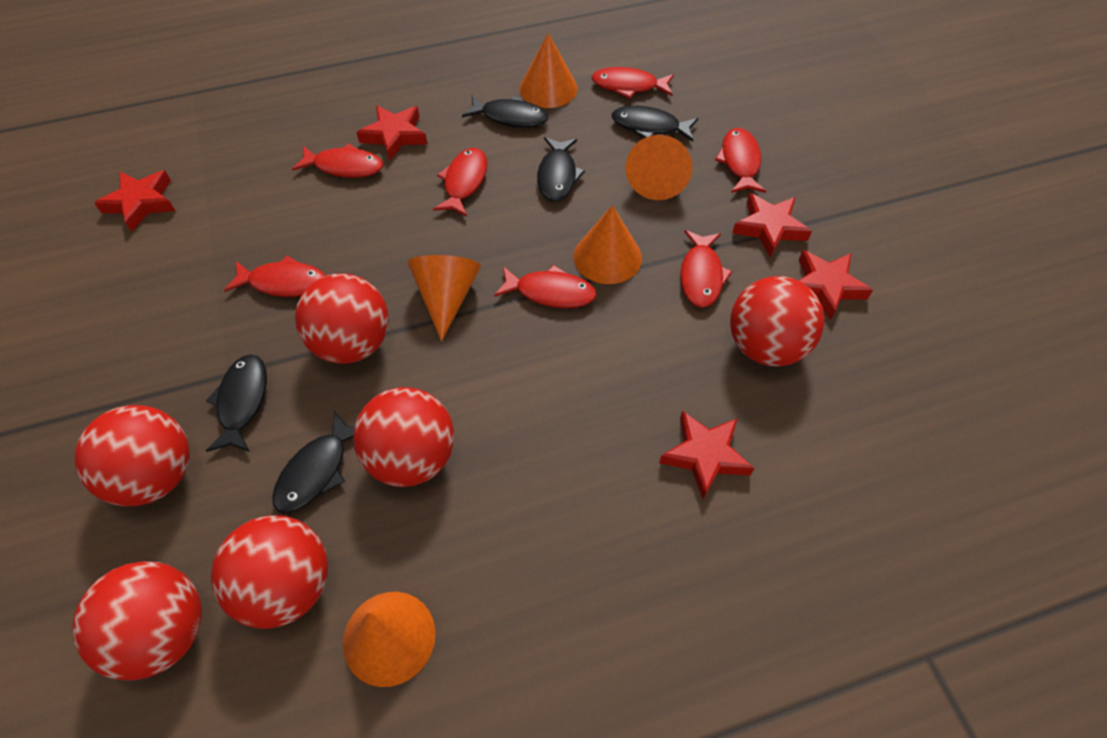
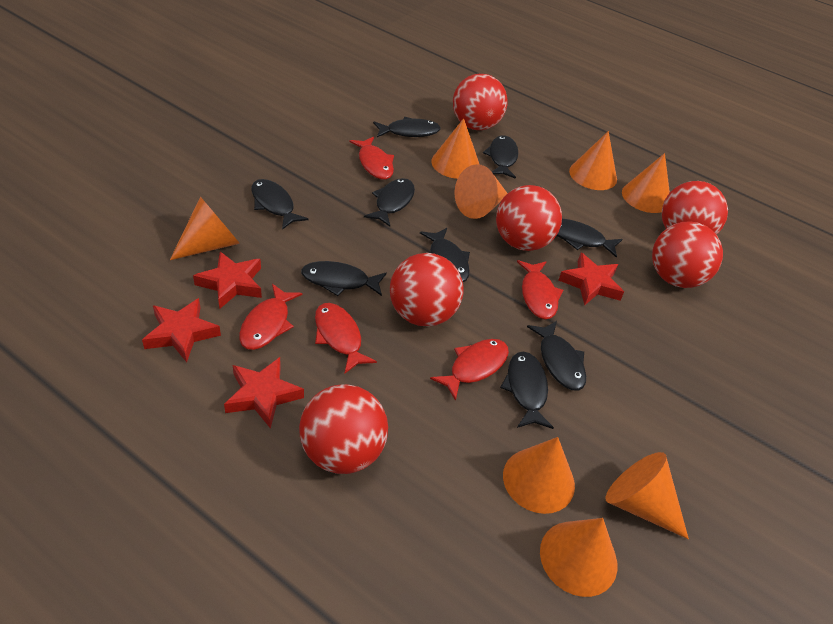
black fish: 5 -> 9
orange cone: 5 -> 8
red fish: 7 -> 5
red star: 5 -> 4

